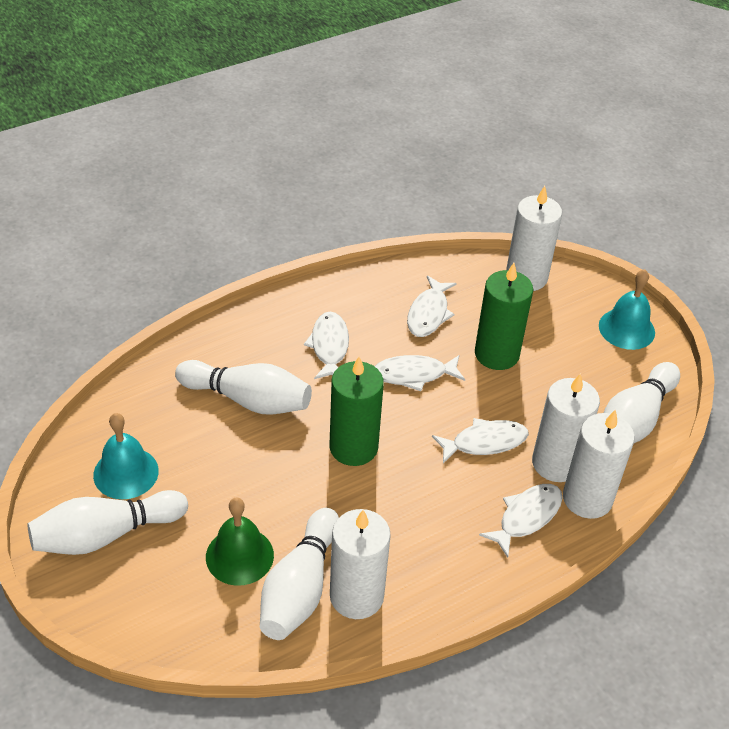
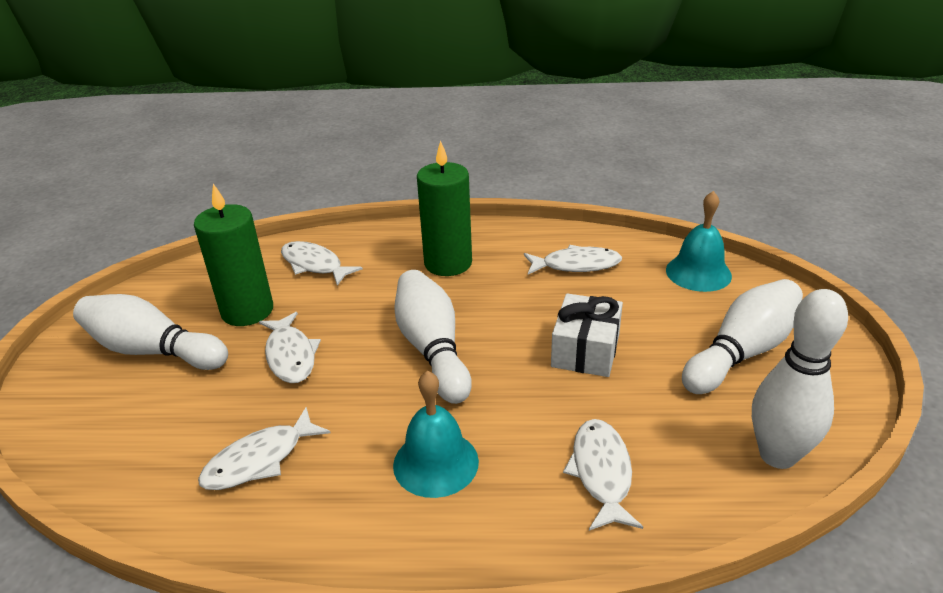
green bell: 1 -> 0
white candle: 4 -> 0
white gift: 0 -> 1

